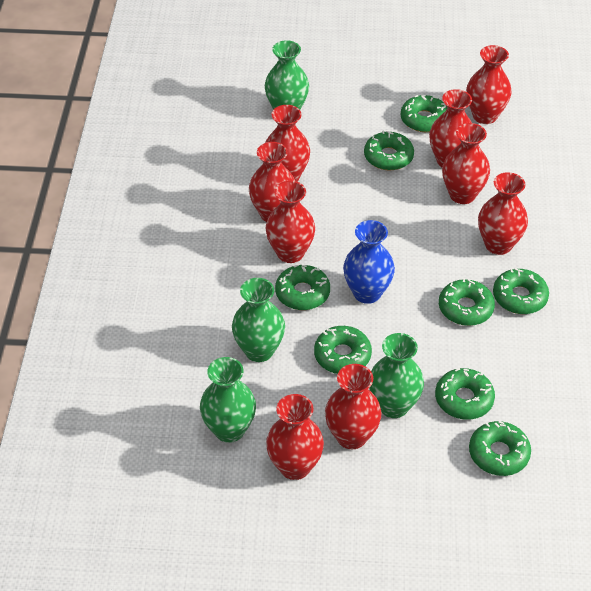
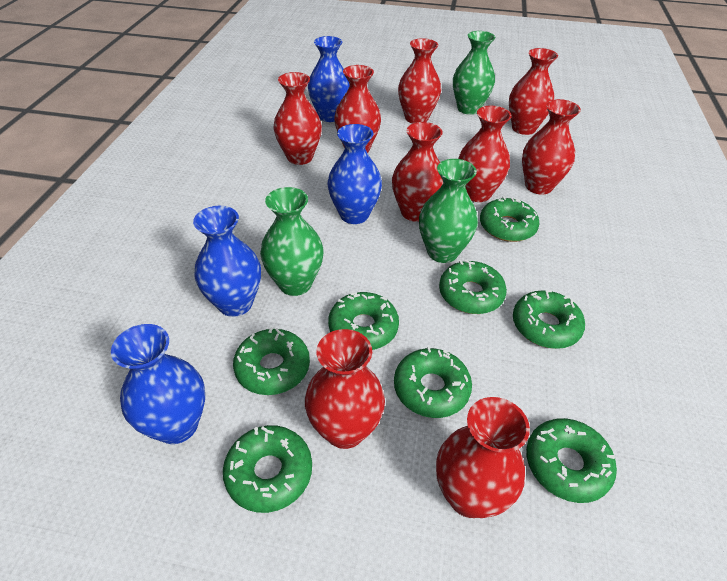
blue vase: 1 -> 4
green vase: 4 -> 3

